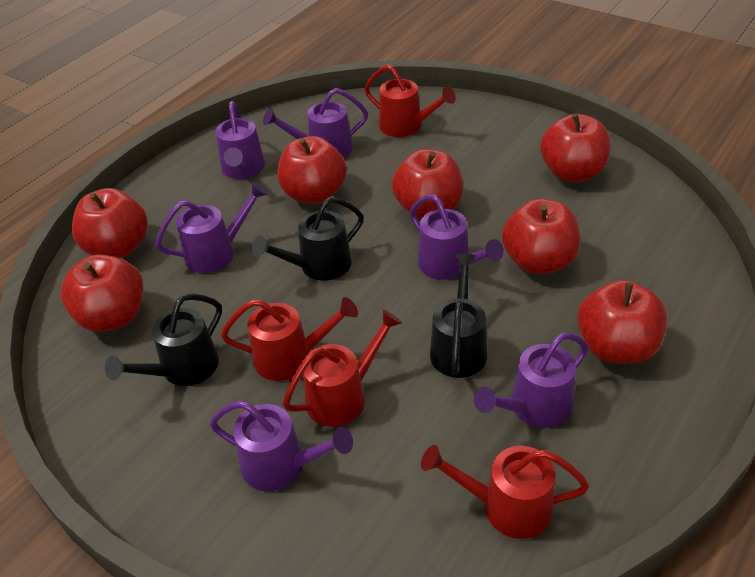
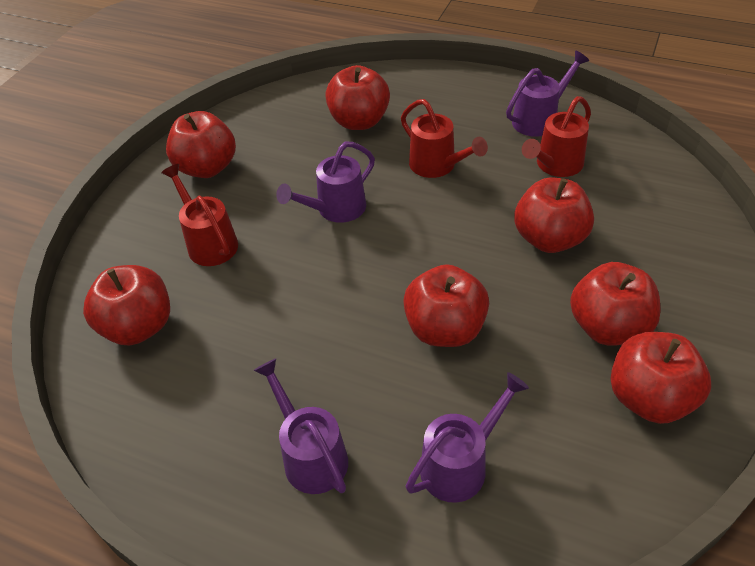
black watering can: 3 -> 0
purple watering can: 6 -> 4
red watering can: 4 -> 3

